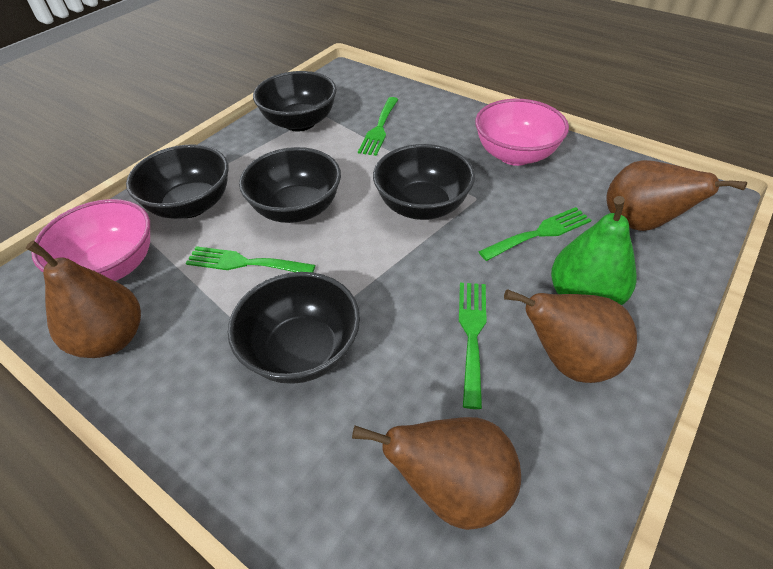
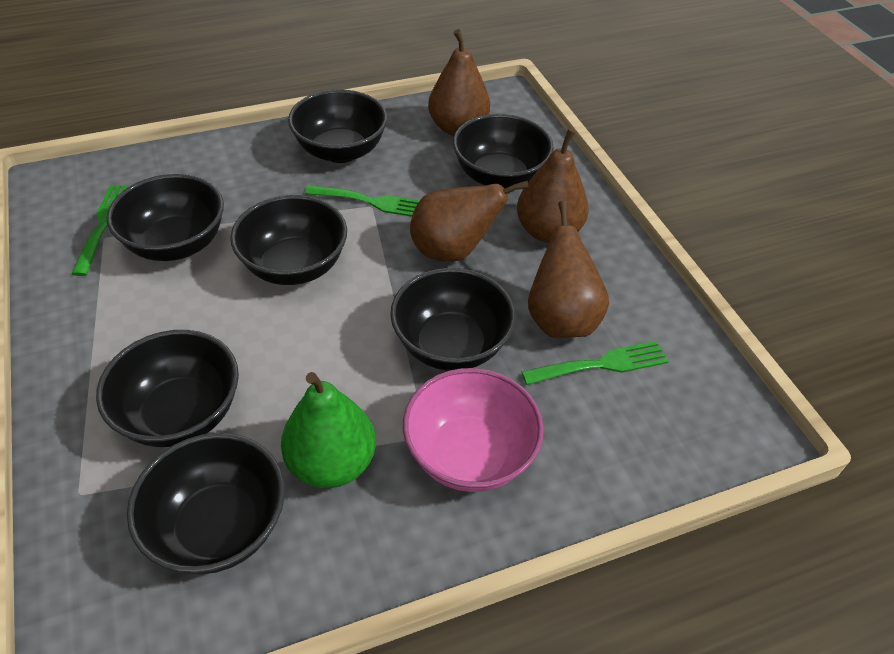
black bowl: 5 -> 7
green fork: 4 -> 3
pink bowl: 2 -> 1

